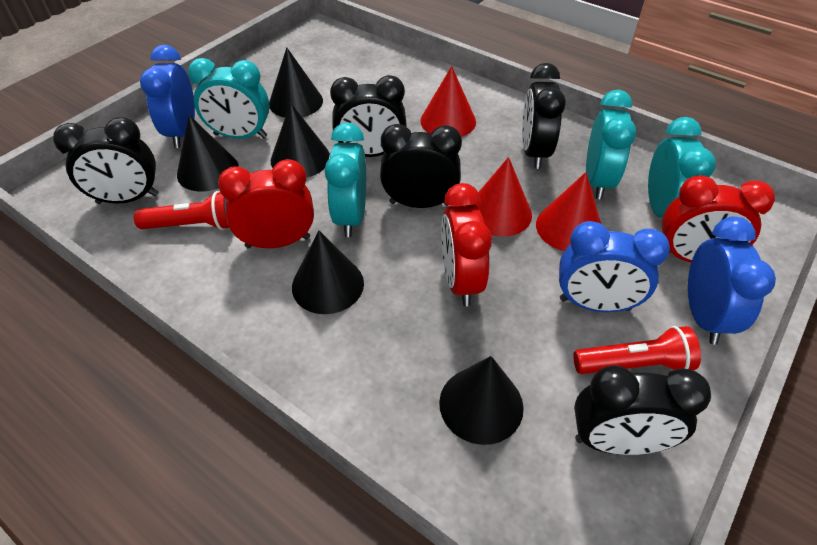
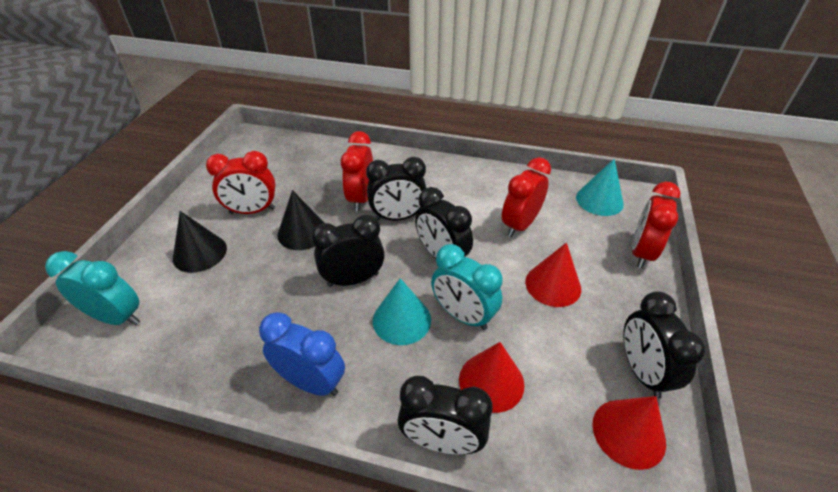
black cone: 5 -> 2
blue clock: 3 -> 1
red clock: 3 -> 4
red flashlight: 2 -> 0
turquoise clock: 4 -> 2
turquoise cone: 0 -> 2

